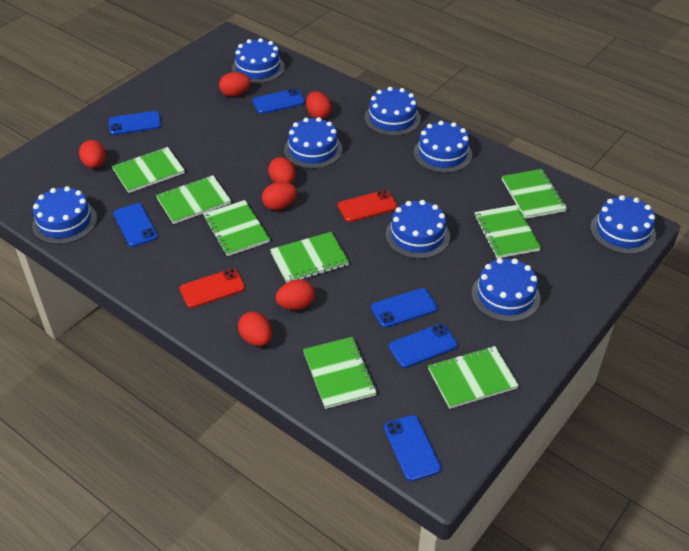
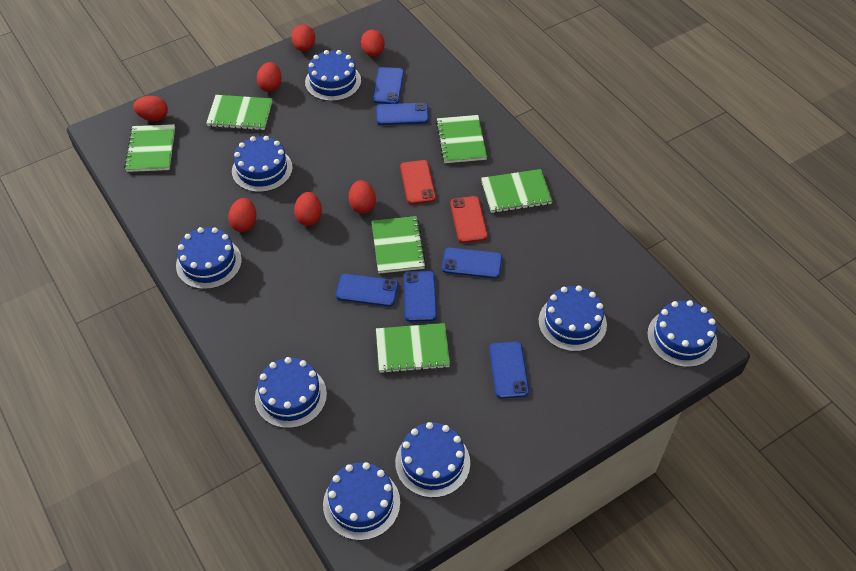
green notebook: 8 -> 6

